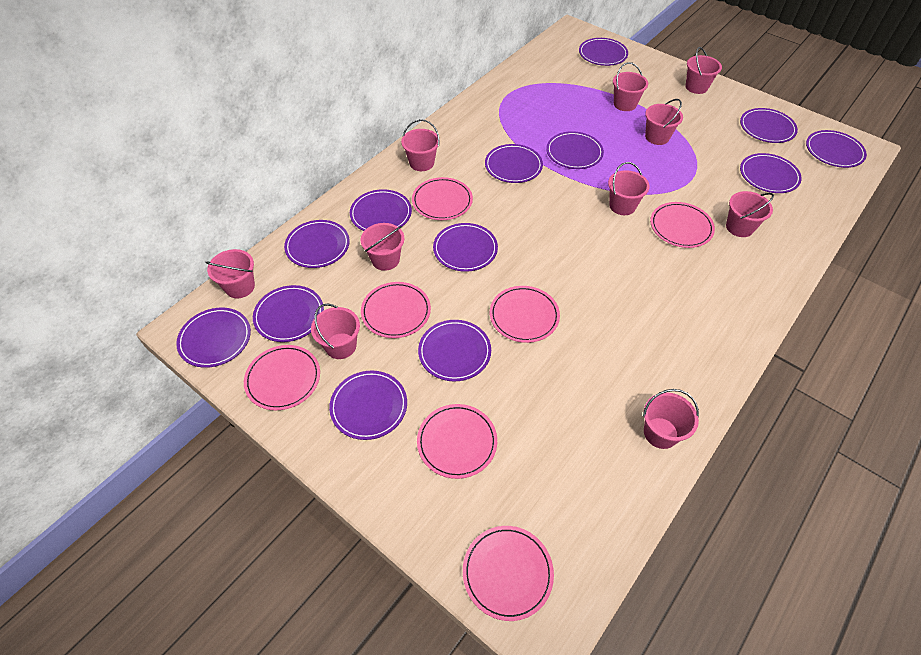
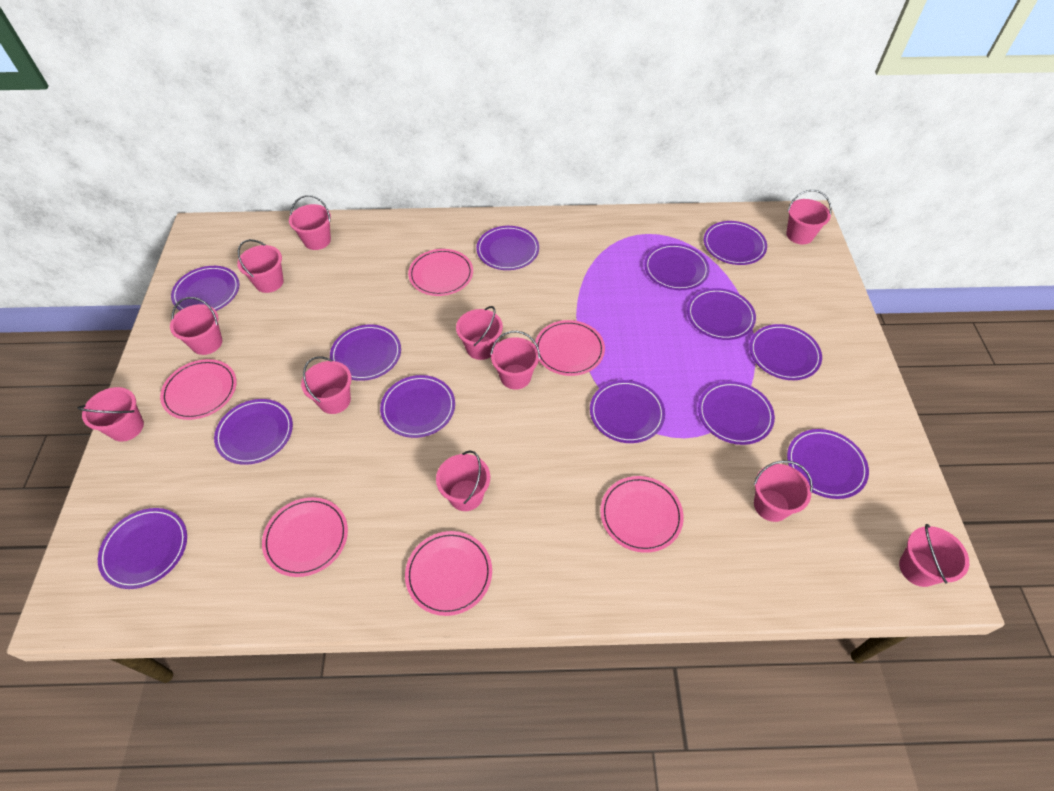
pink bucket: 10 -> 11
pink plate: 7 -> 6

